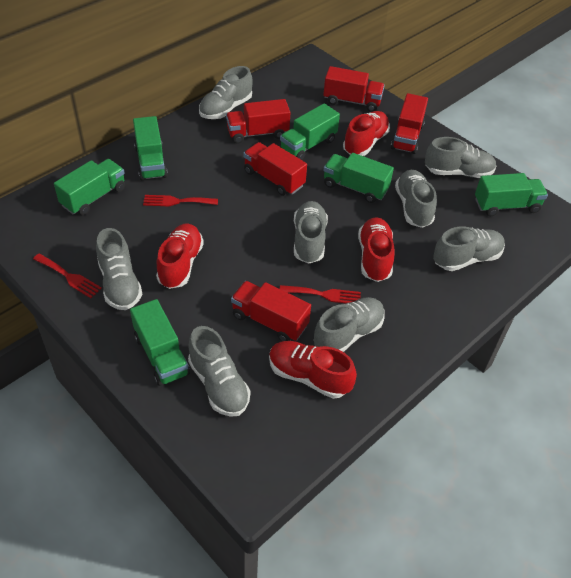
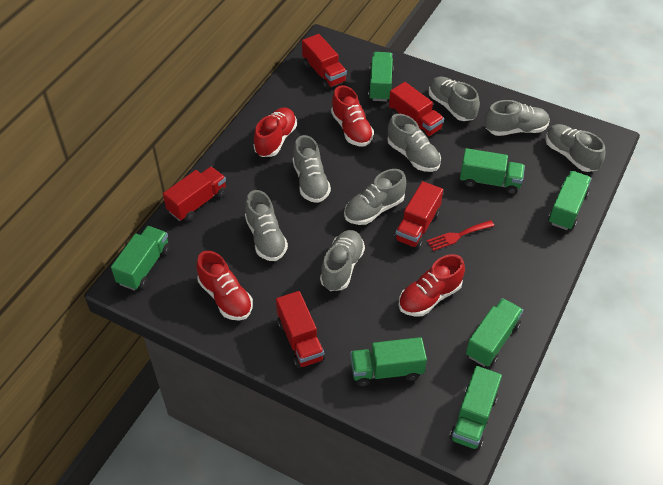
green truck: 6 -> 7
red fork: 3 -> 1

